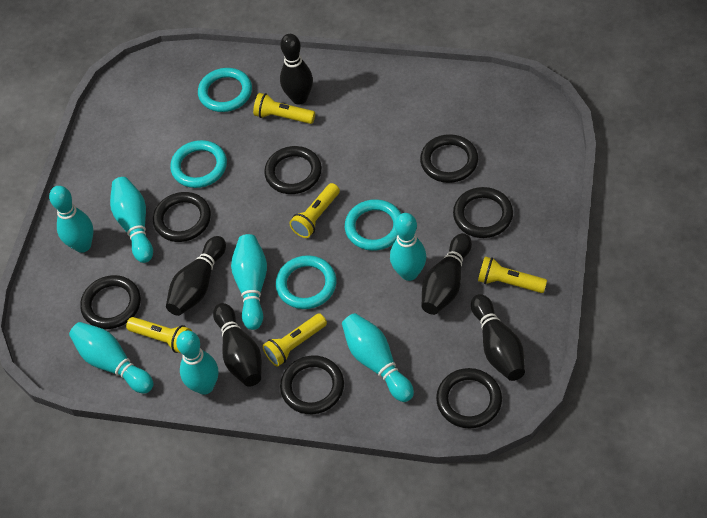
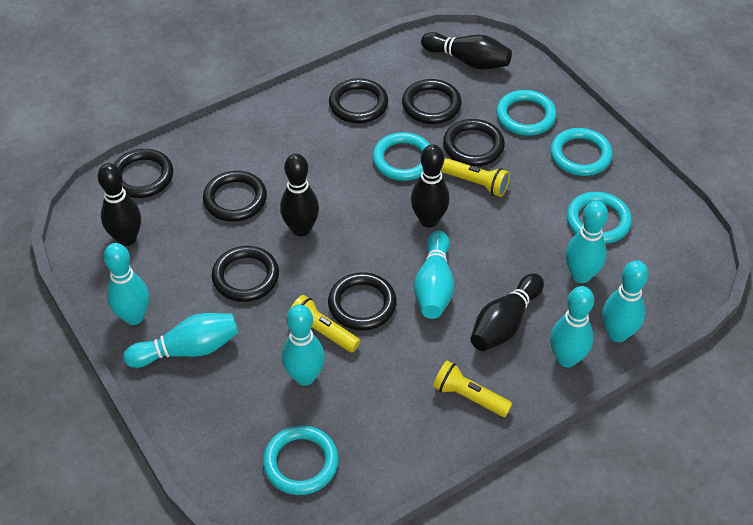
turquoise ring: 4 -> 5
yellow flashlight: 5 -> 3

